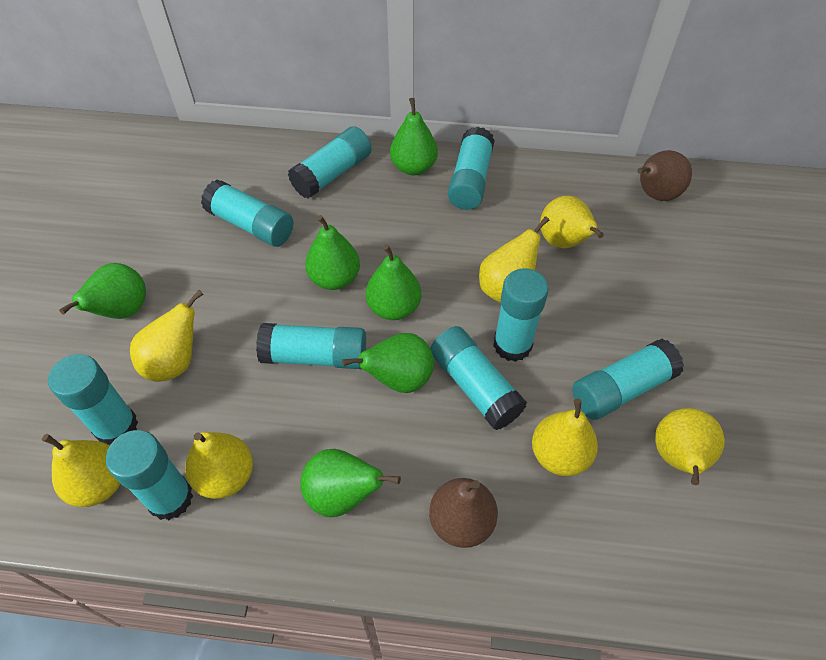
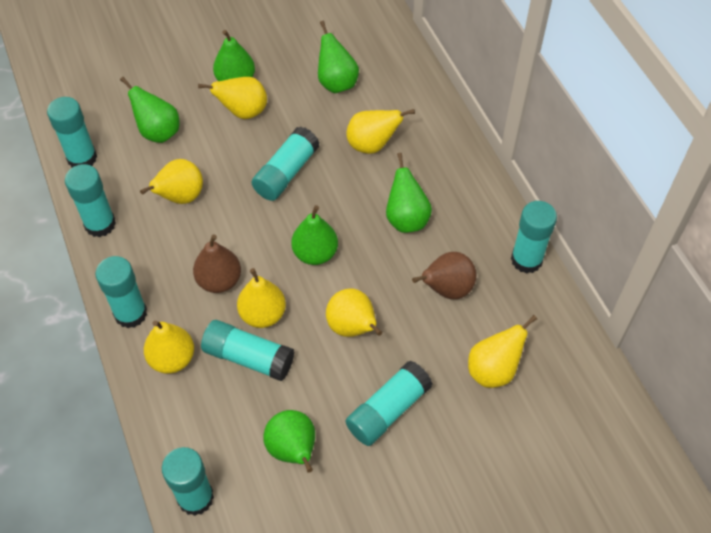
turquoise glue stick: 9 -> 8

